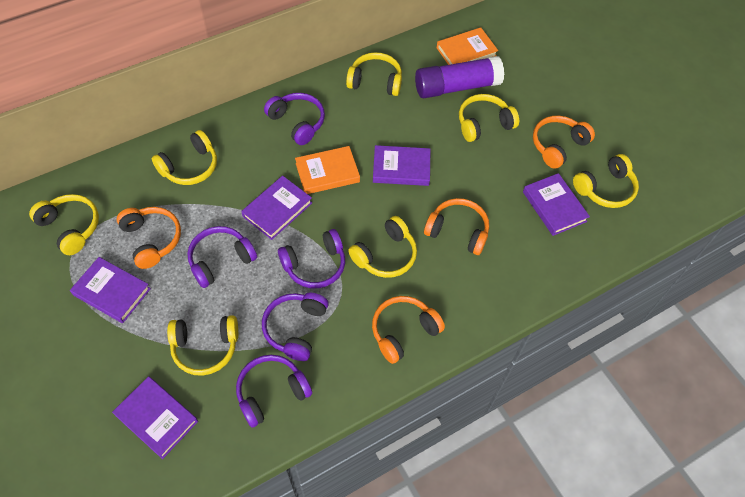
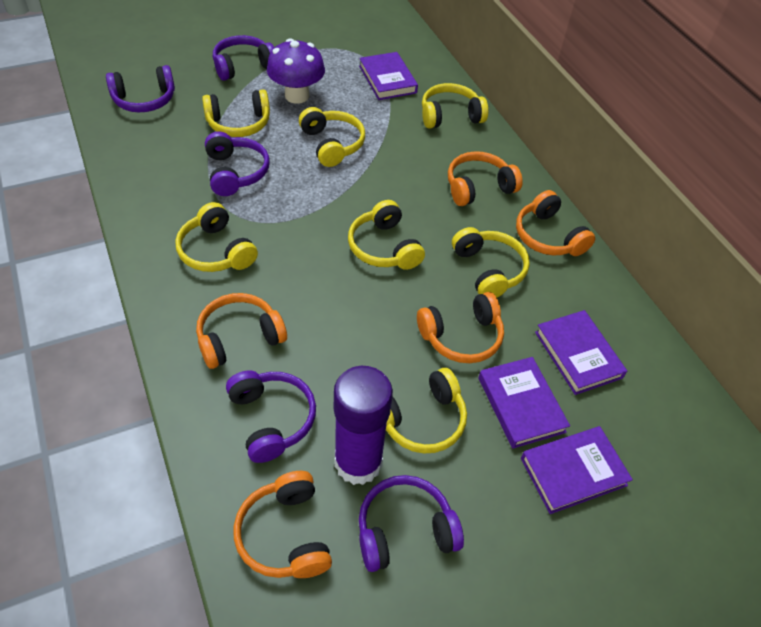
orange book: 2 -> 0
orange headphones: 4 -> 5
purple book: 5 -> 4
purple mushroom: 0 -> 1

